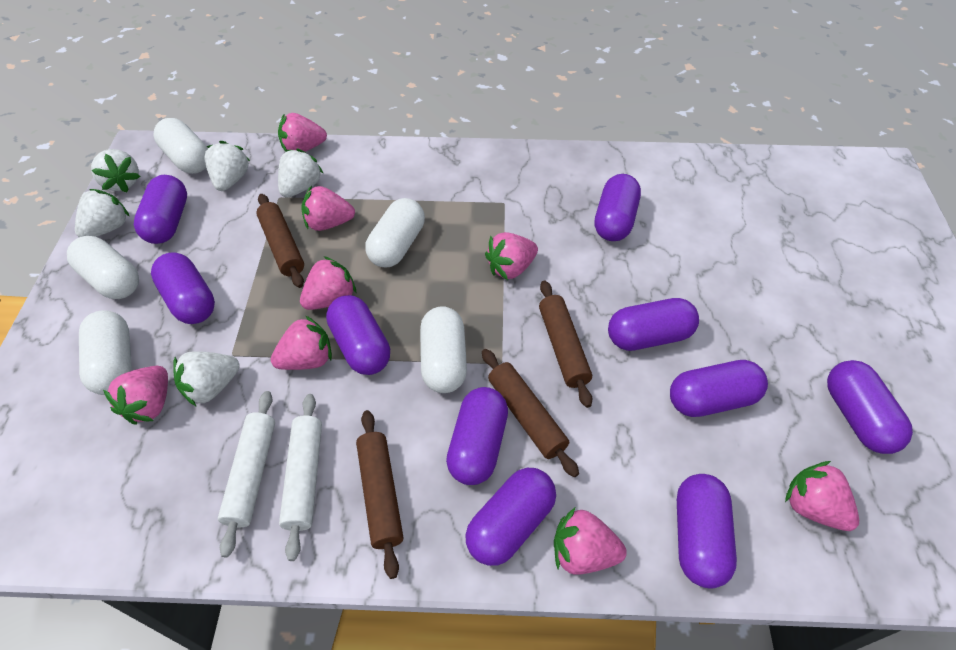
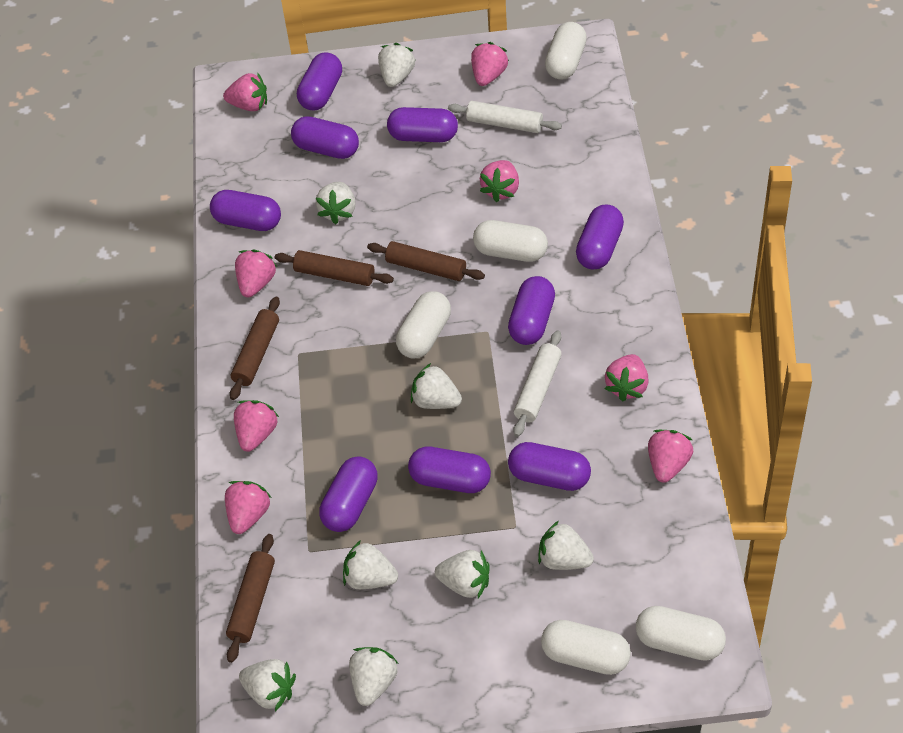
purple capsule: 10 -> 9
white strawberry: 5 -> 8

